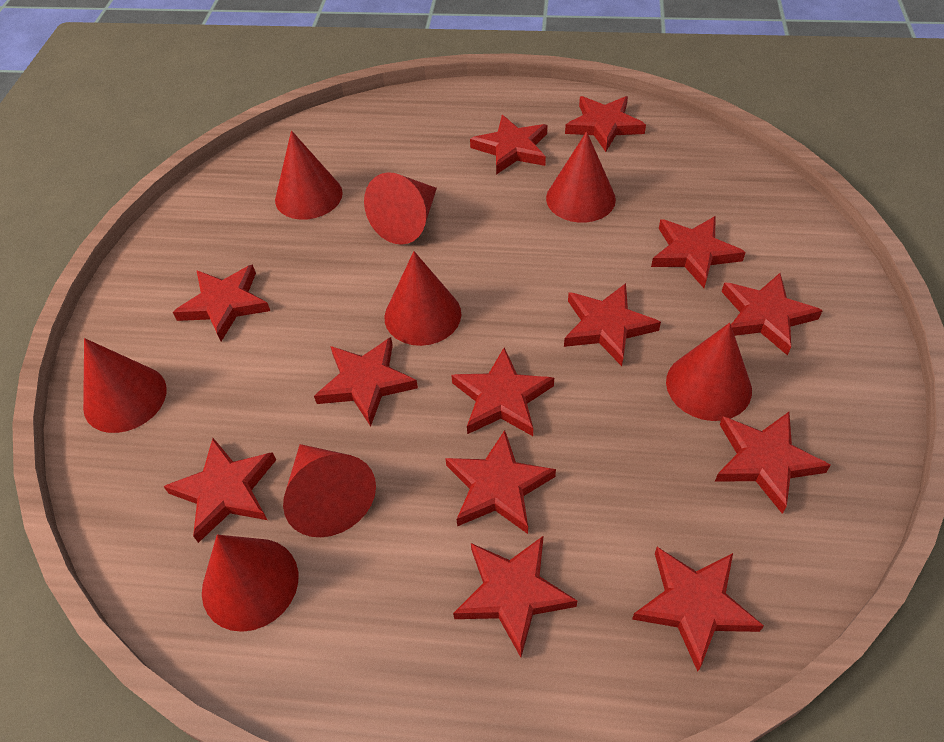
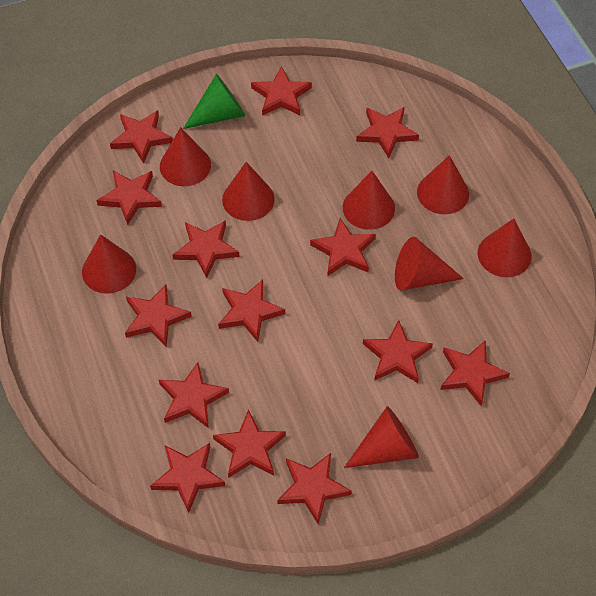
green cone: 0 -> 1
red star: 13 -> 14

